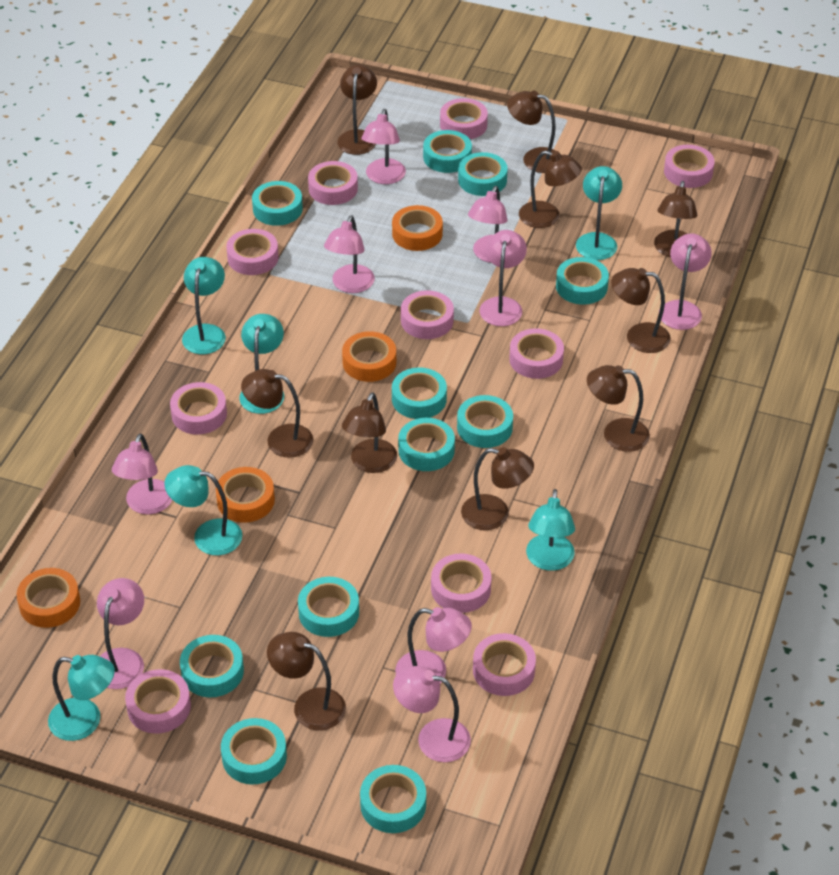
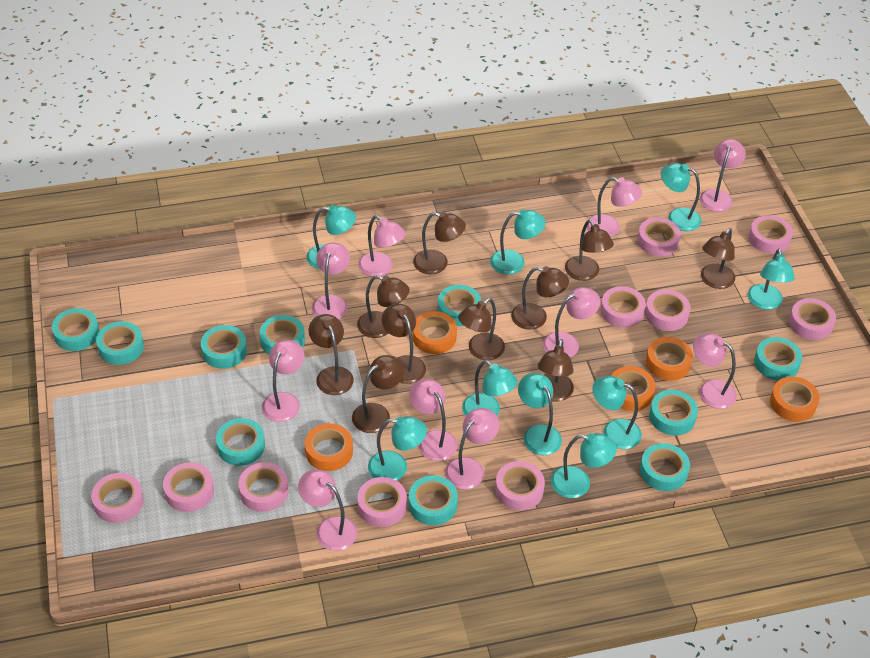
orange tape: 4 -> 5
pink lamp: 9 -> 10
turquoise lamp: 6 -> 9
turquoise tape: 11 -> 10

